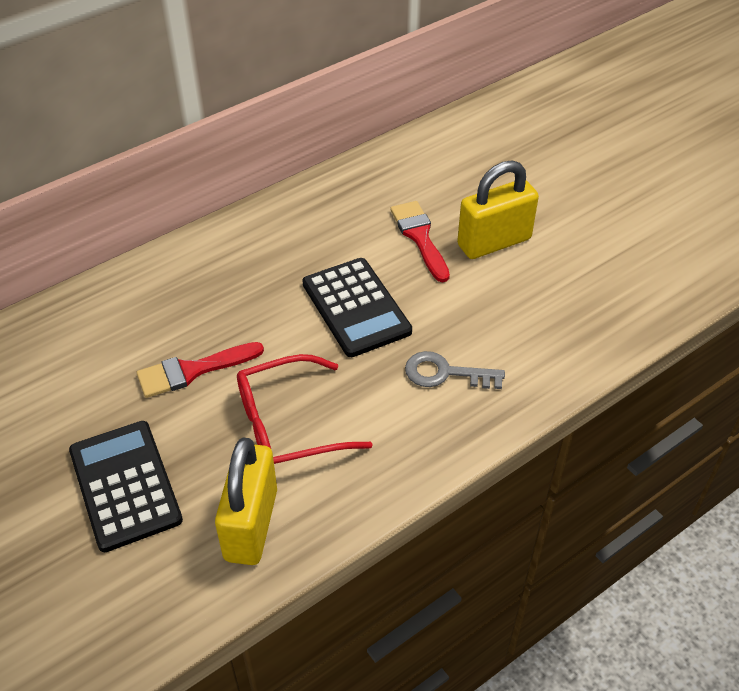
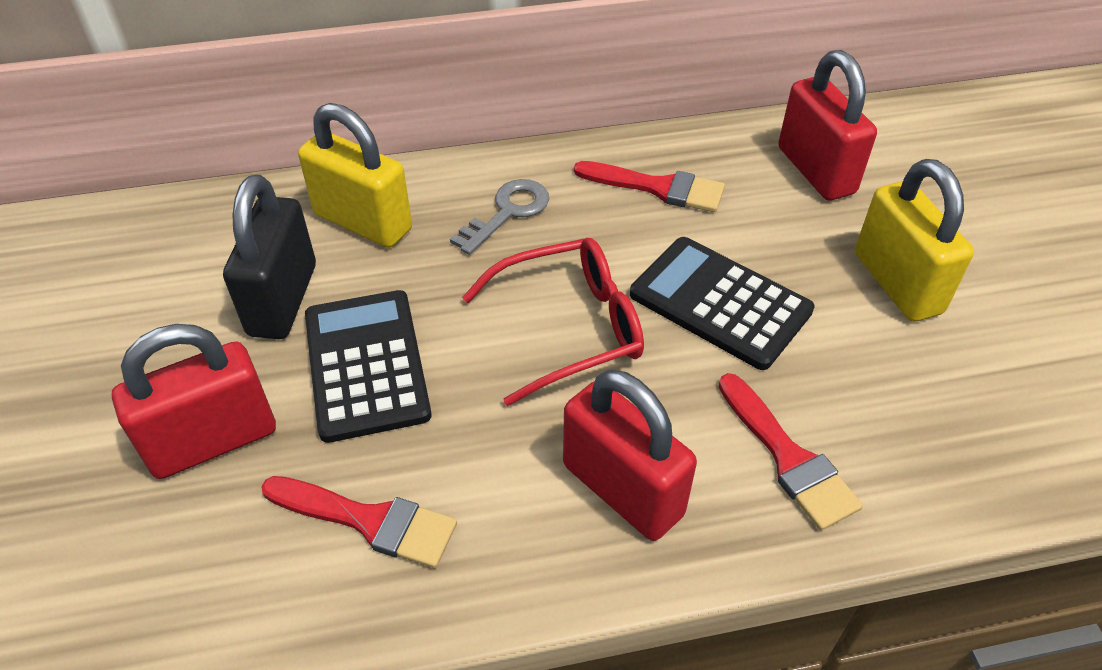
black padlock: 0 -> 1
red brush: 2 -> 3
red padlock: 0 -> 3

